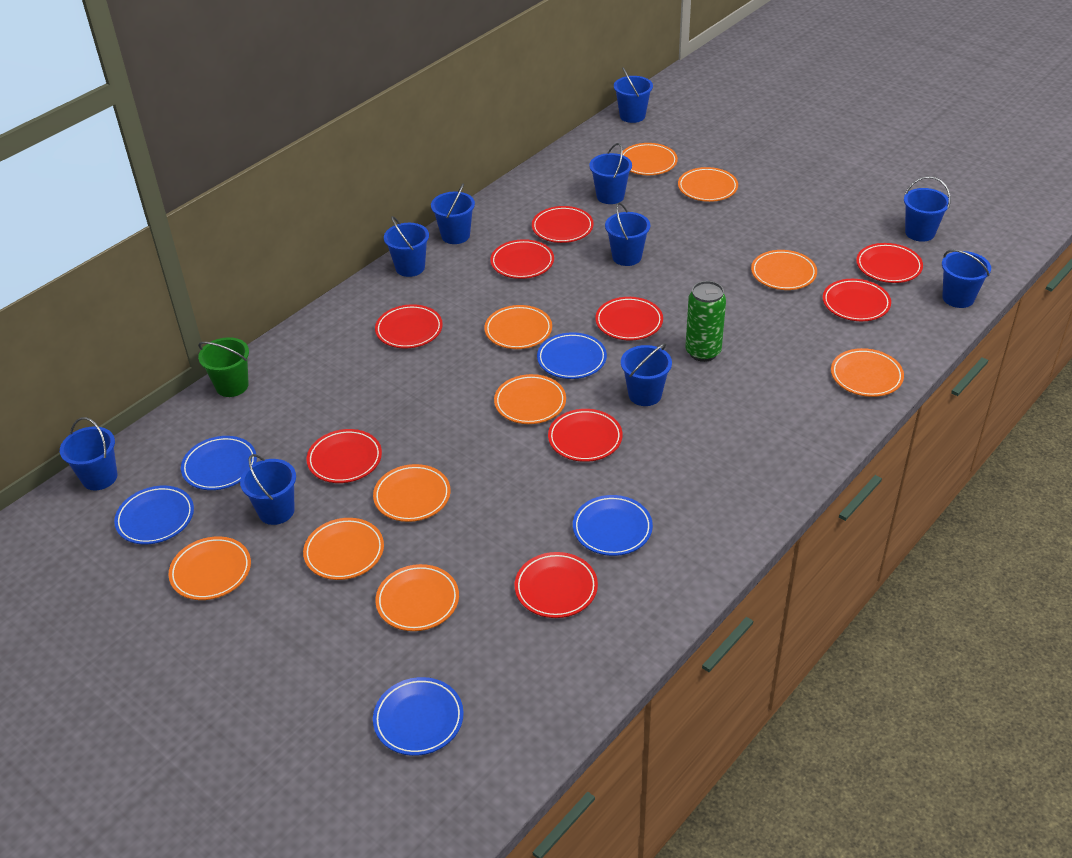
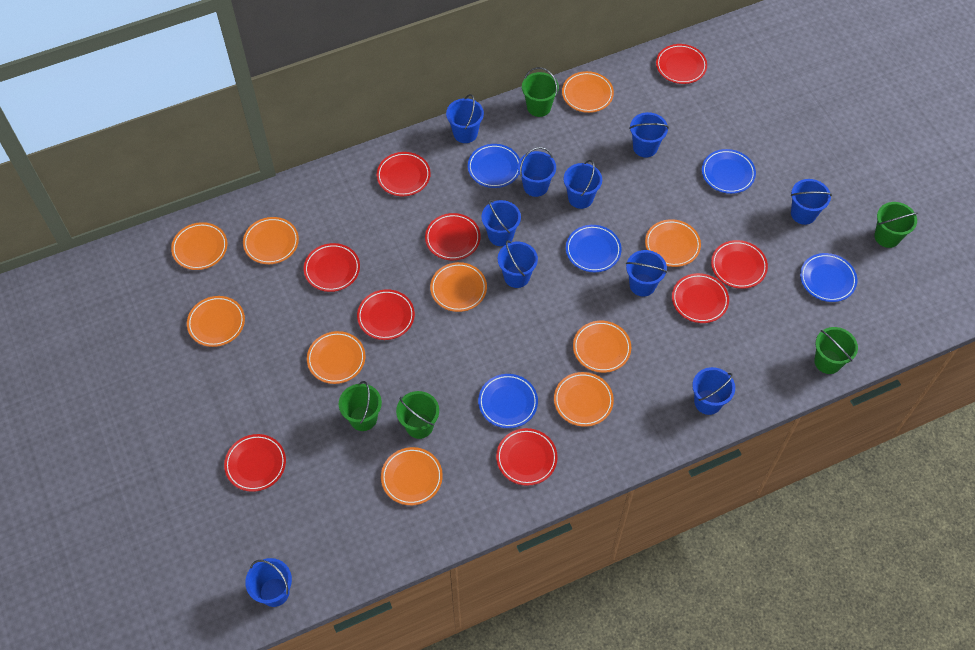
green bucket: 1 -> 5
green can: 1 -> 0

